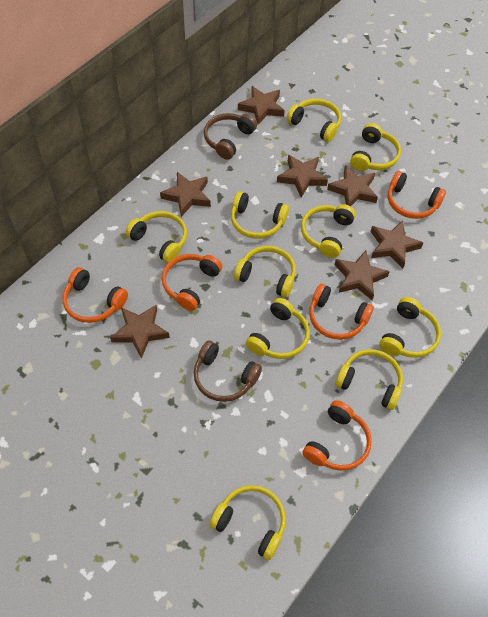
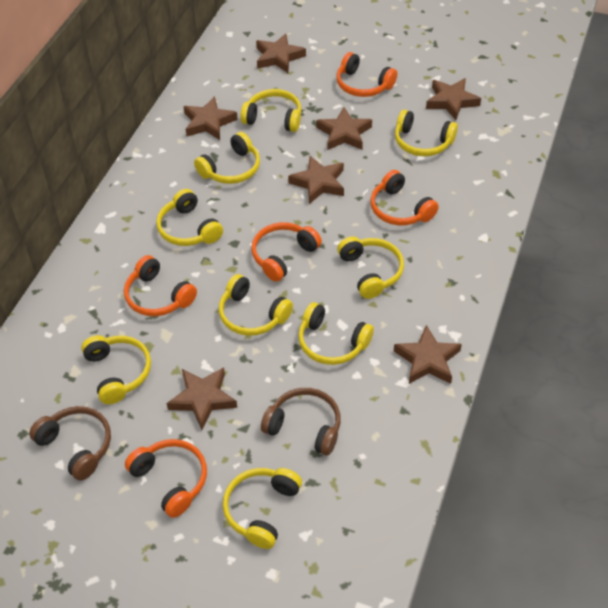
yellow headphones: 10 -> 9

